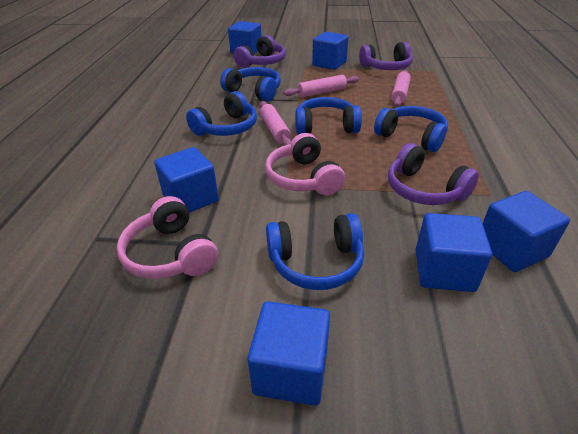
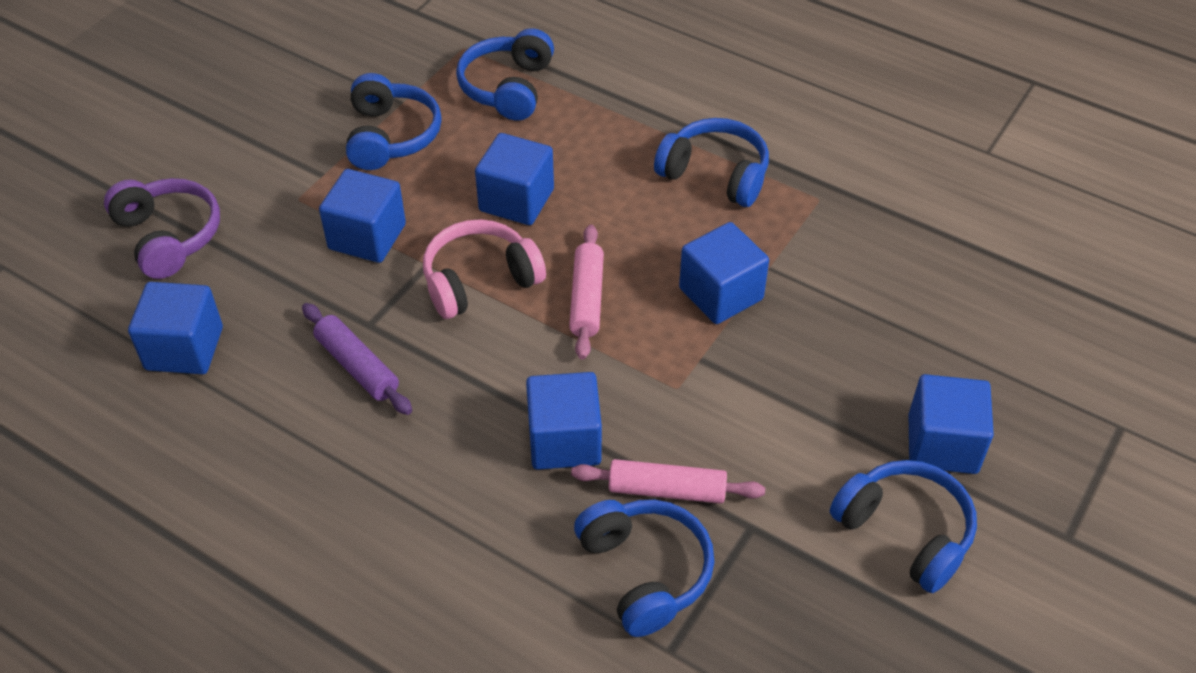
pink headphones: 2 -> 1
pink rolling pin: 3 -> 2
purple headphones: 3 -> 1
purple rolling pin: 0 -> 1

